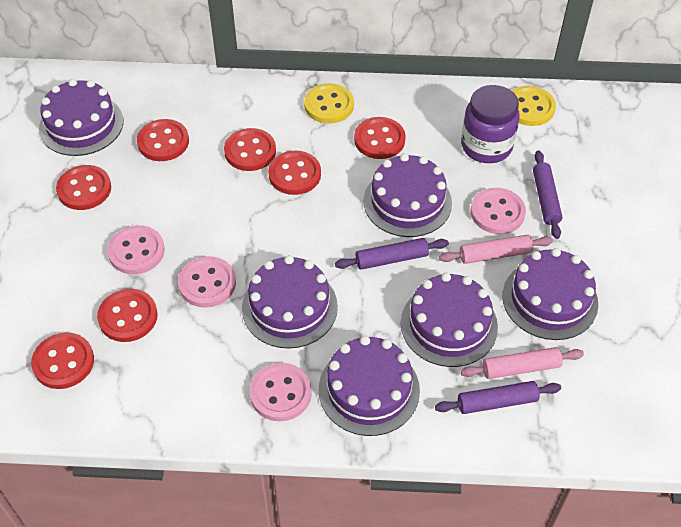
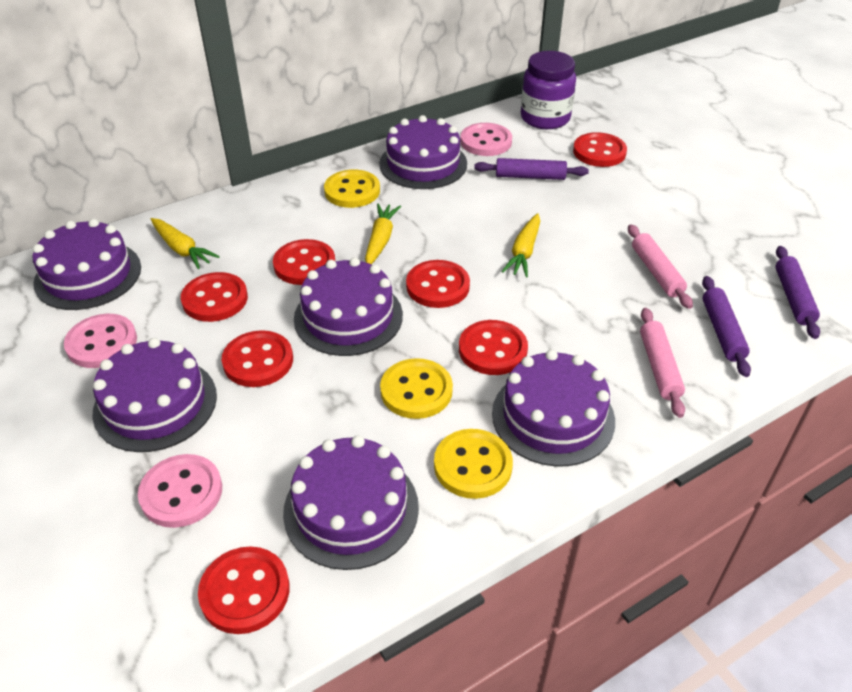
pink button: 4 -> 3
yellow button: 2 -> 3
yellow carrot: 0 -> 3

